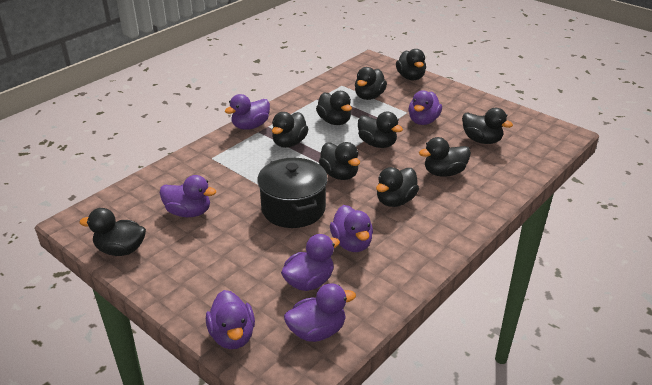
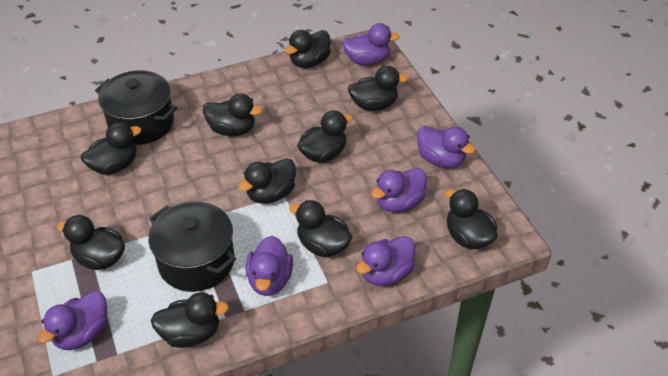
black pot: 1 -> 2
purple duck: 7 -> 6

